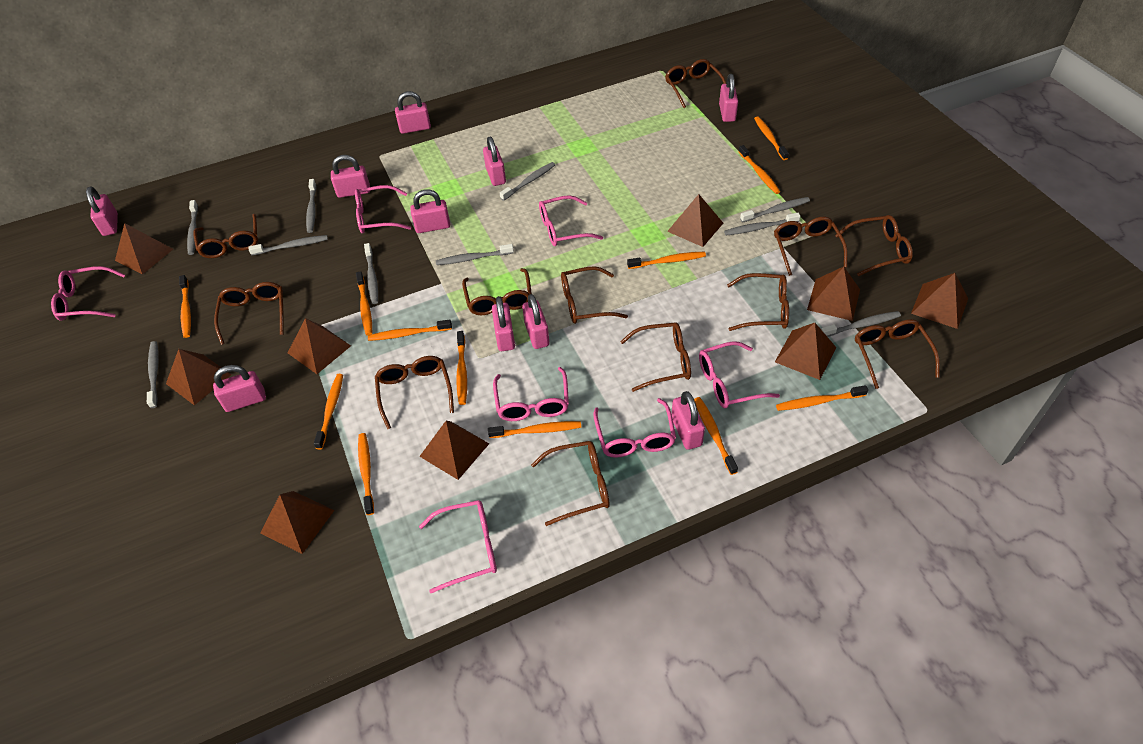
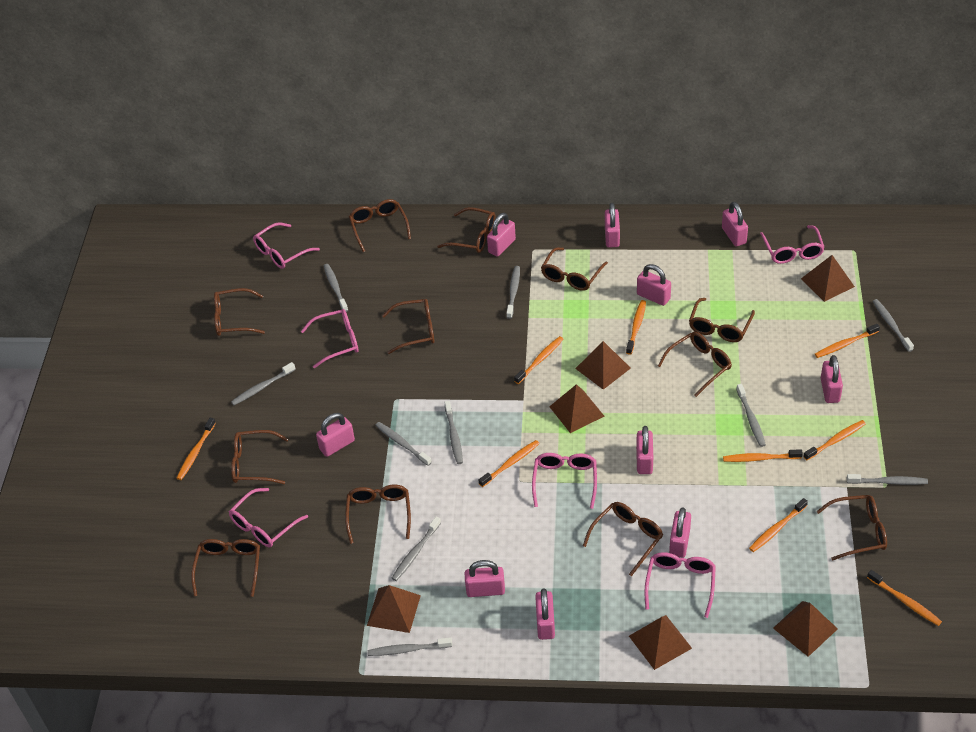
brown pyramid: 9 -> 6
orange toothbrush: 12 -> 9
pink glasses: 7 -> 6

